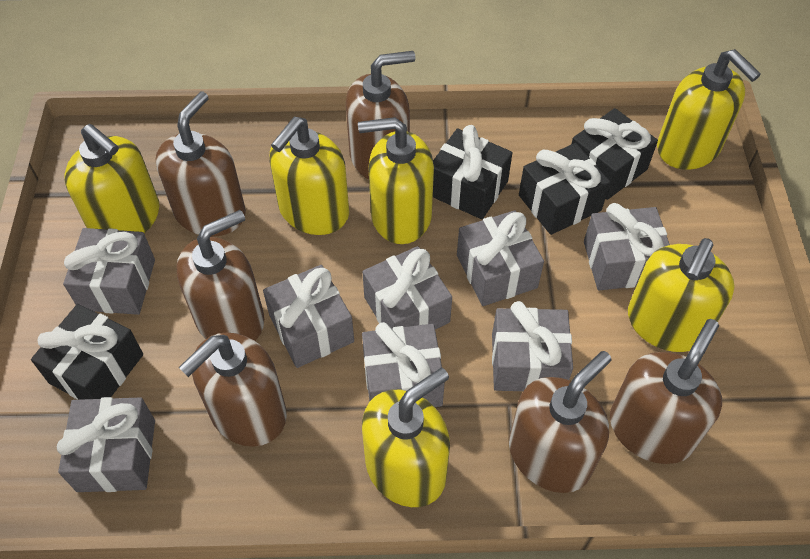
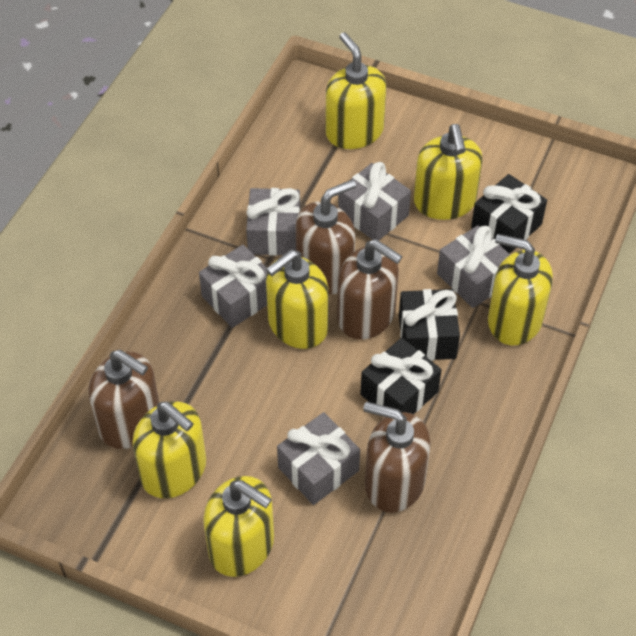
black gift: 4 -> 3
brown soap dispenser: 6 -> 4
grey gift: 8 -> 5

